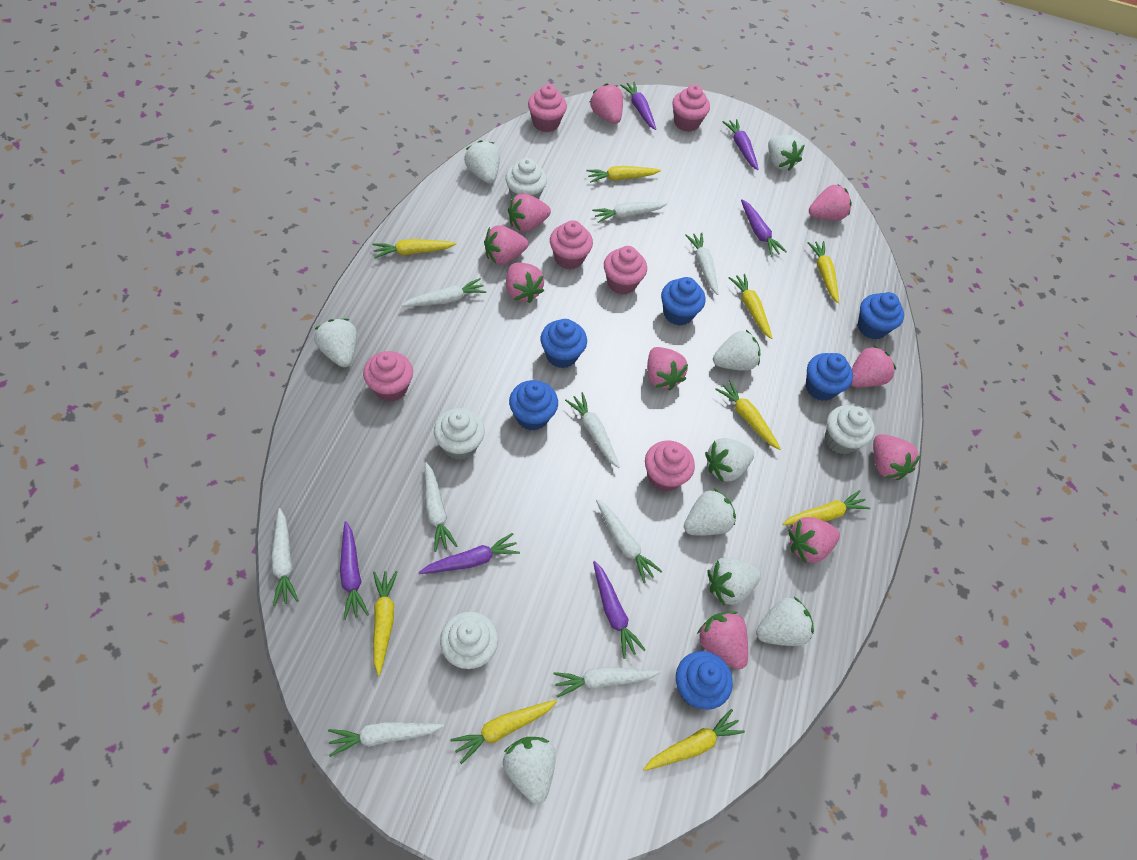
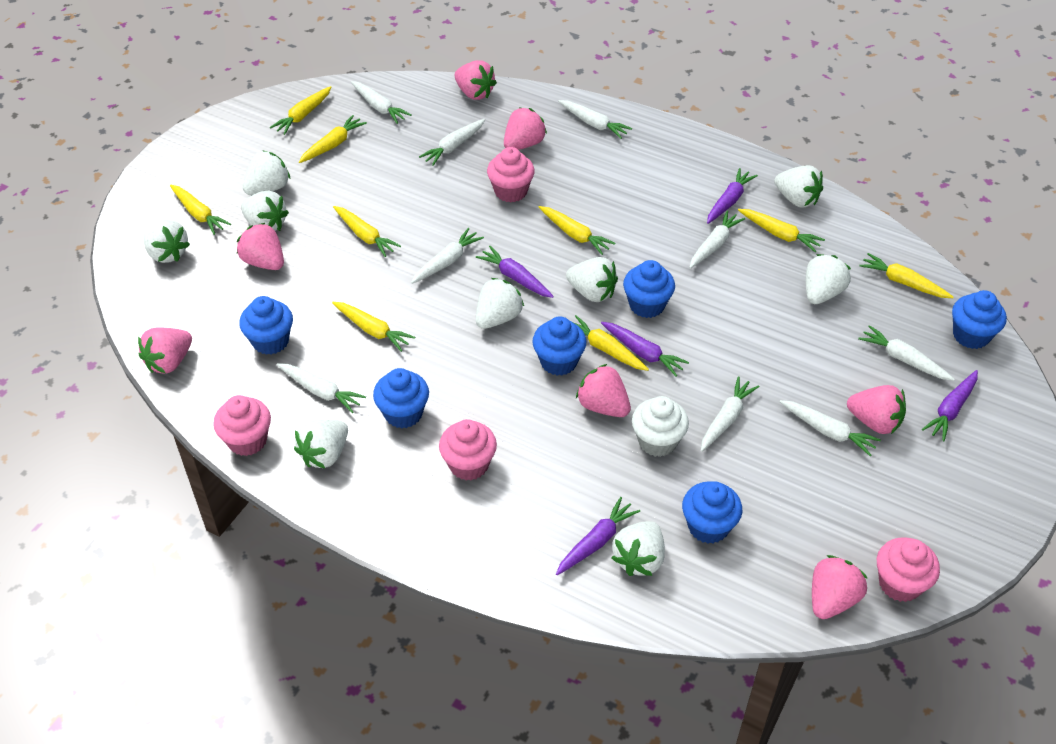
pink cupcake: 6 -> 4
pink strawberry: 10 -> 7
purple carrot: 6 -> 5
white cupcake: 4 -> 1

